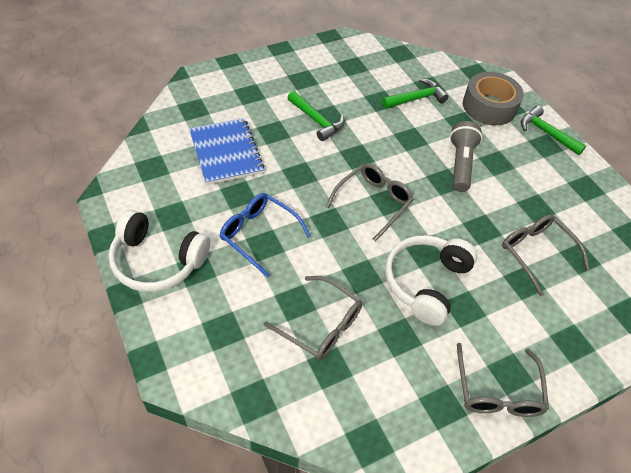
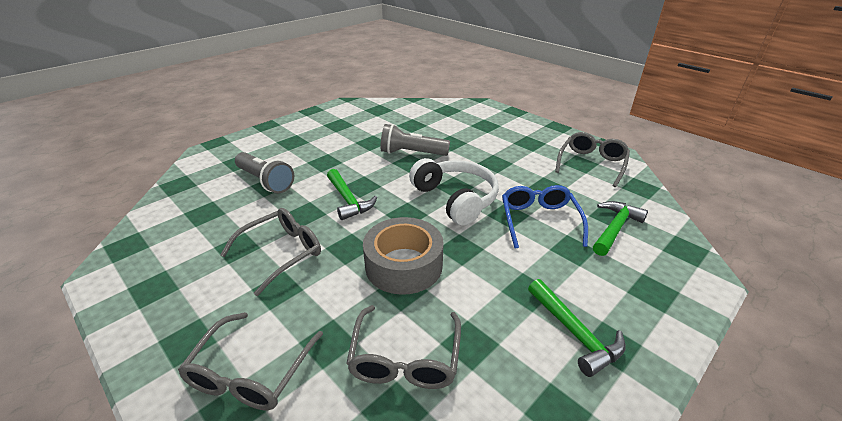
blue notebook: 1 -> 0
grey flashlight: 1 -> 2
white headphones: 2 -> 1

